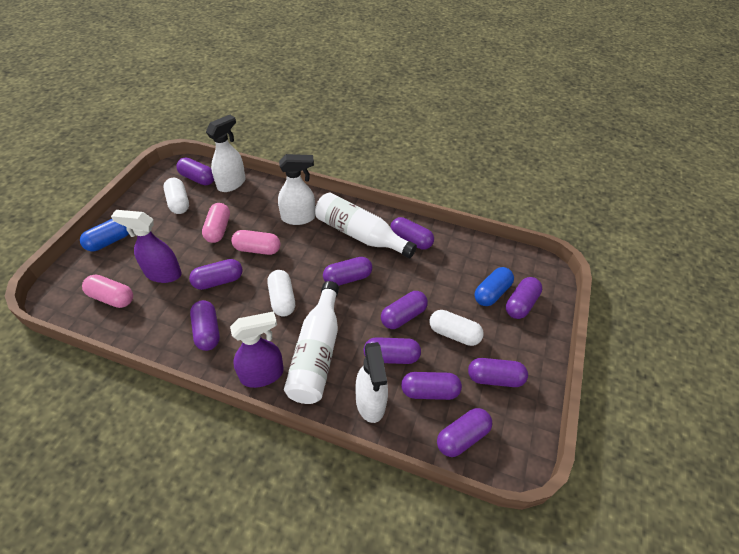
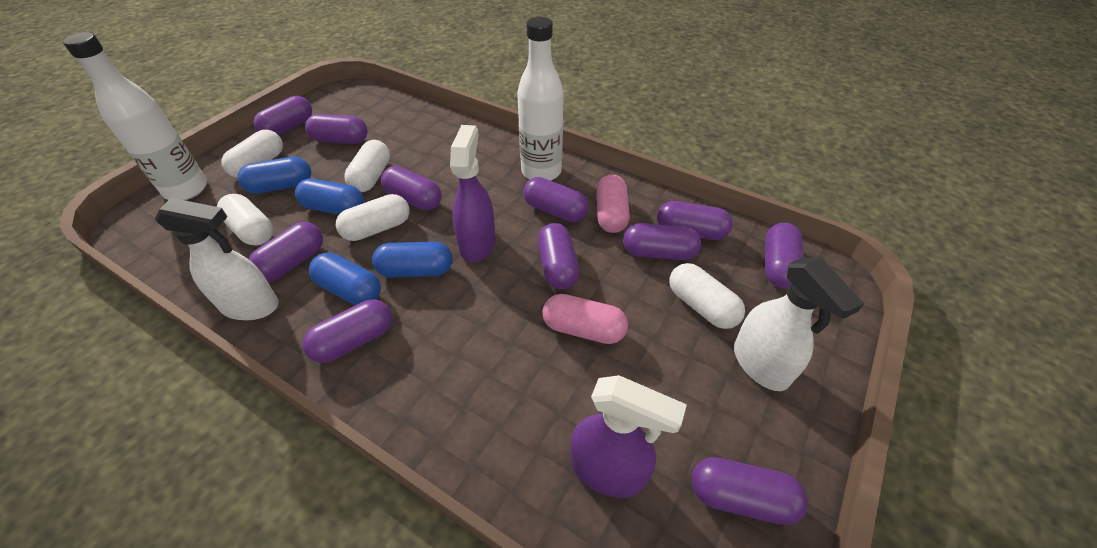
blue capsule: 2 -> 4
pink capsule: 3 -> 2
white capsule: 3 -> 5
white spray bottle: 3 -> 2

